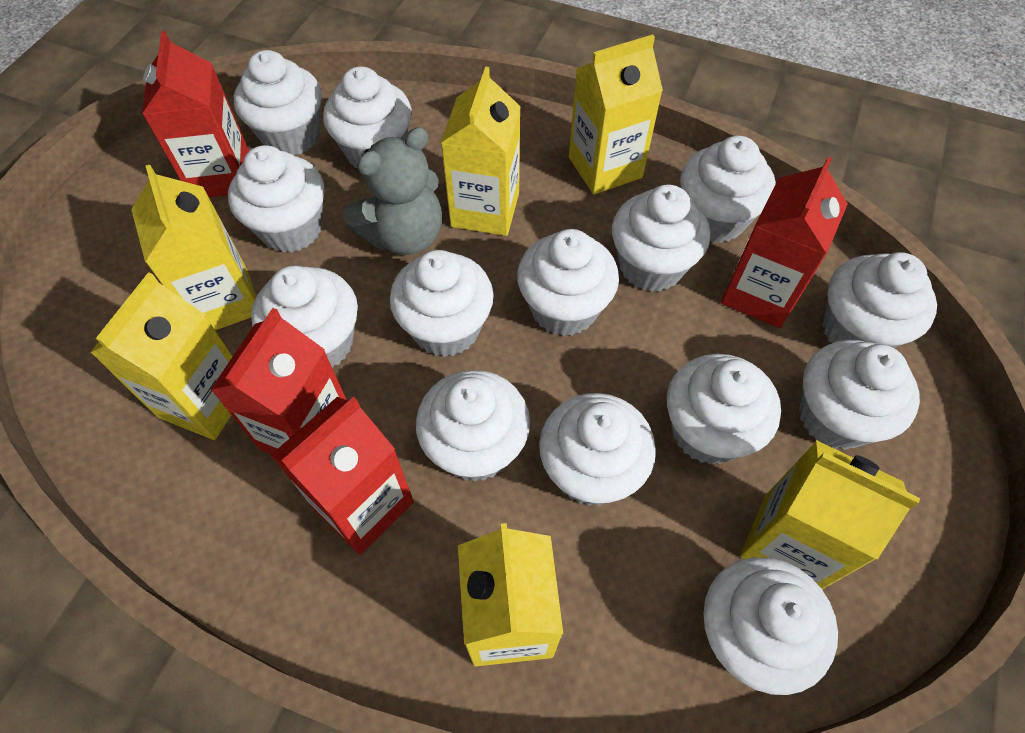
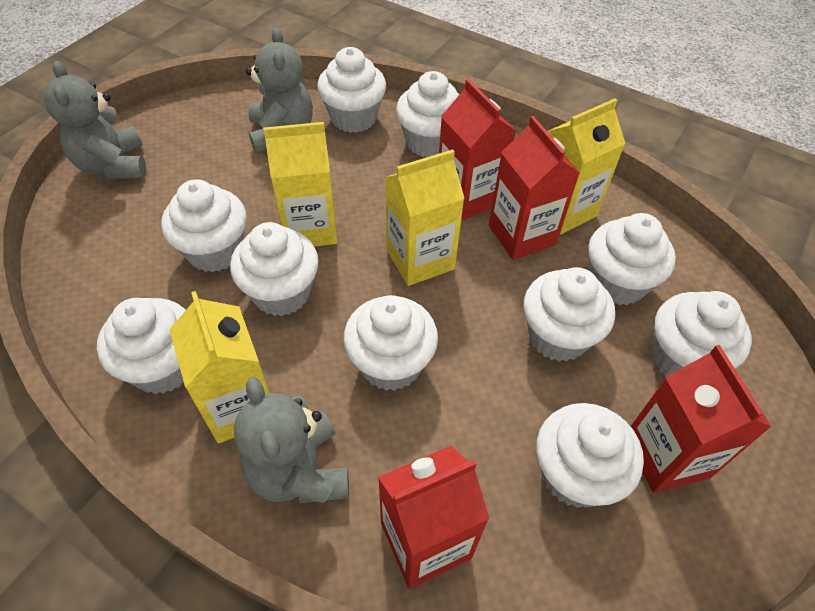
grey teddy bear: 1 -> 3
white cupcake: 14 -> 10
yellow carton: 6 -> 4

